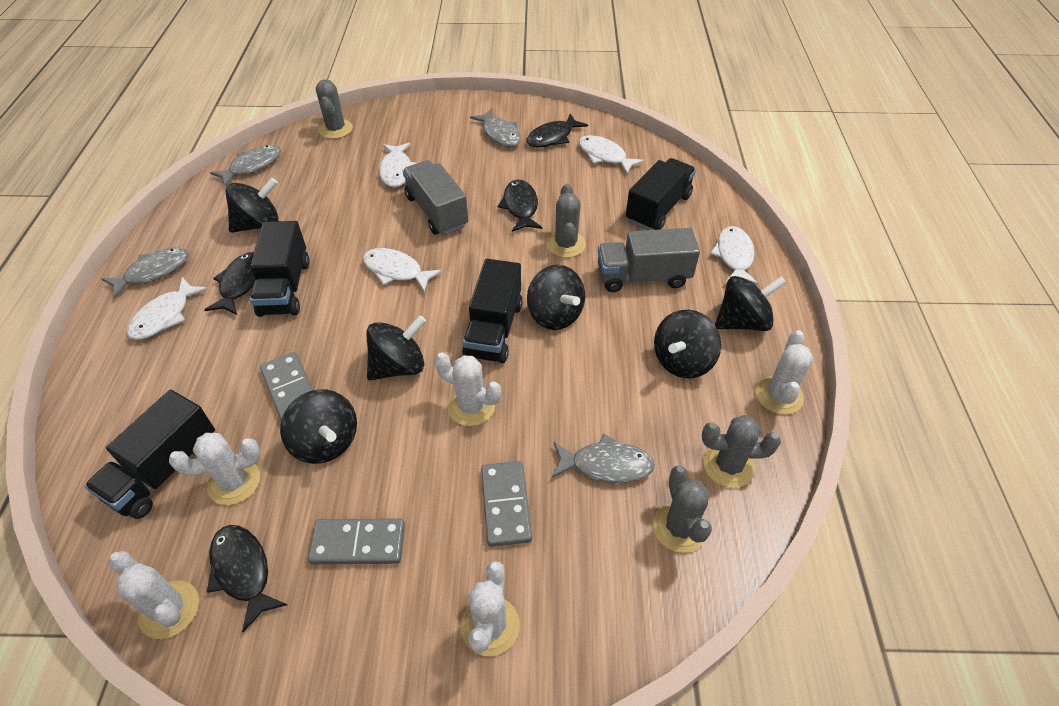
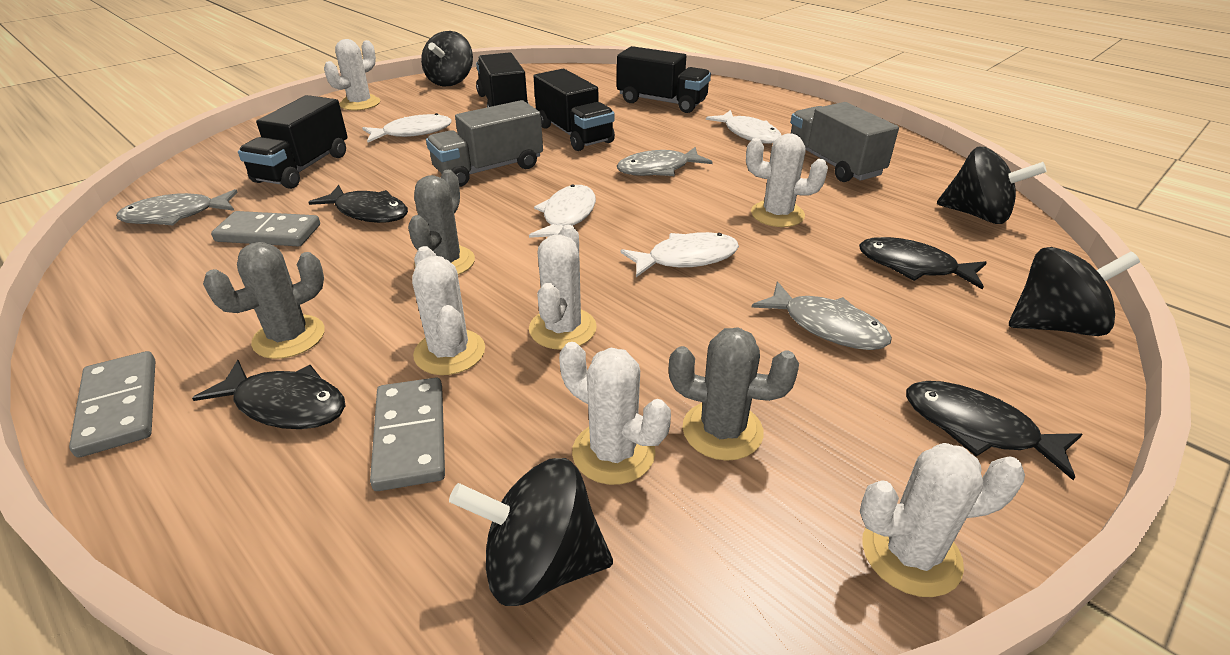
black spinning top: 6 -> 4
grey cactus: 4 -> 3
grey fish: 4 -> 3
white cactus: 5 -> 6
white fish: 5 -> 4

